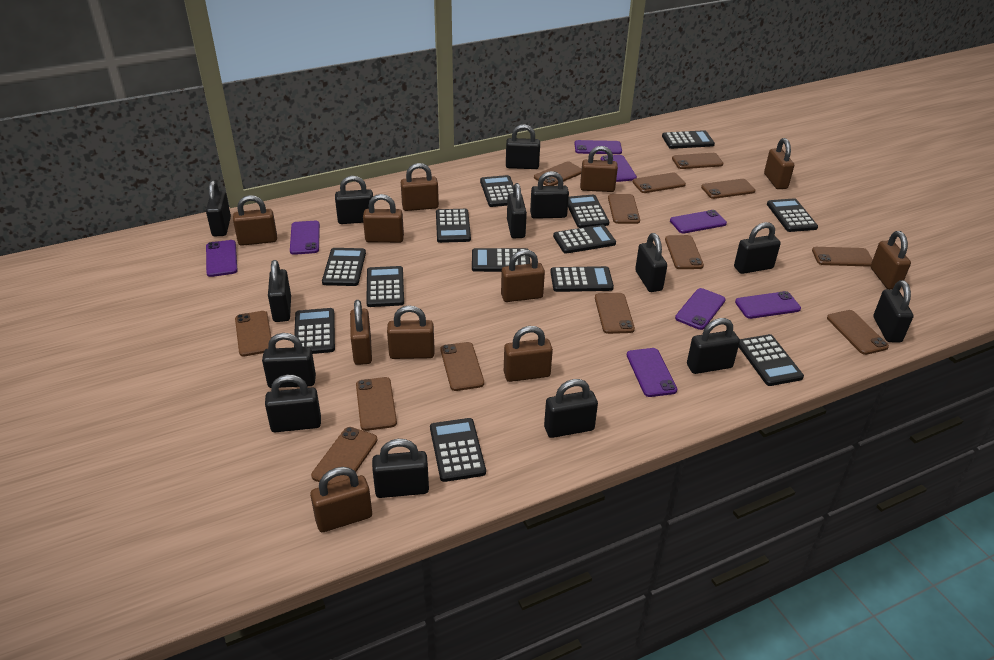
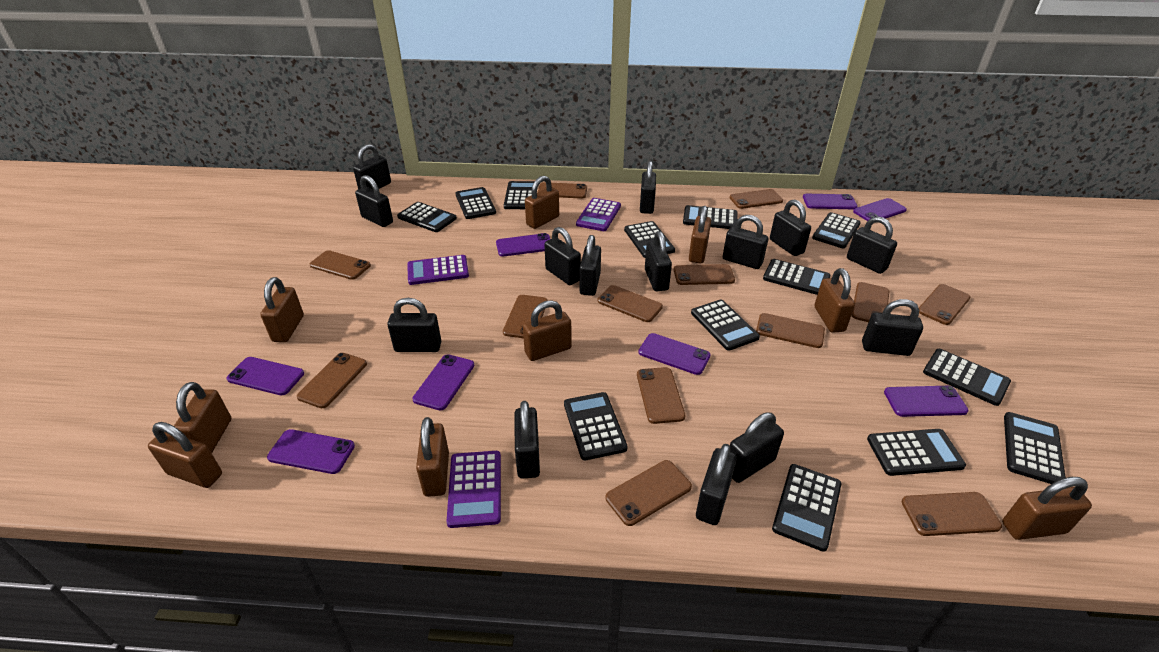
brown padlock: 11 -> 9
purple calculator: 0 -> 3

